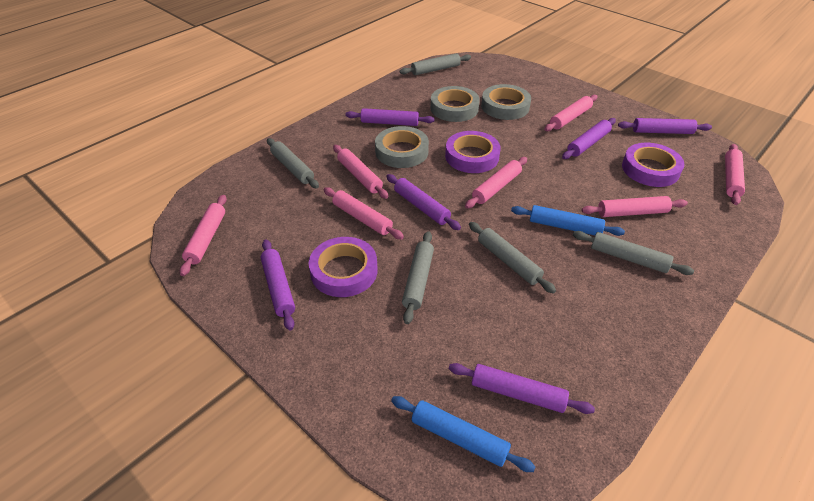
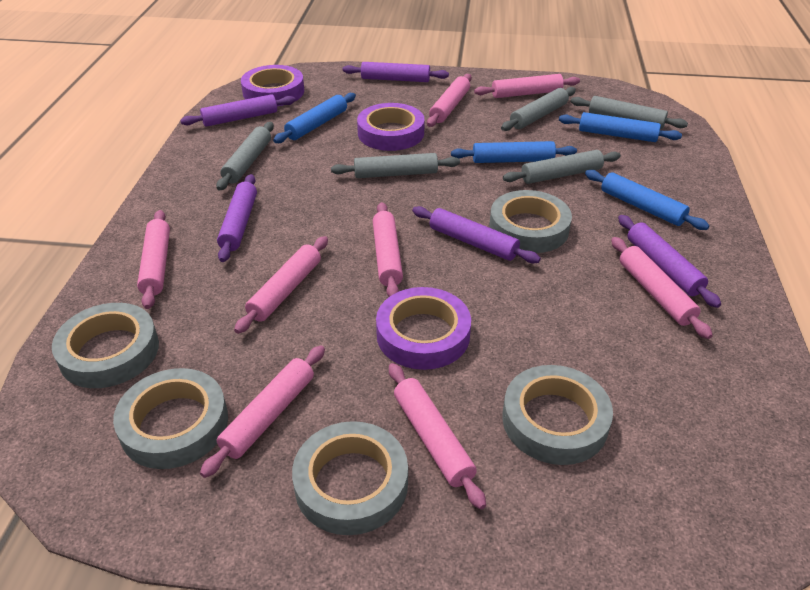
blue rolling pin: 2 -> 4
grey tape: 3 -> 5
pink rolling pin: 7 -> 8
purple rolling pin: 6 -> 5

